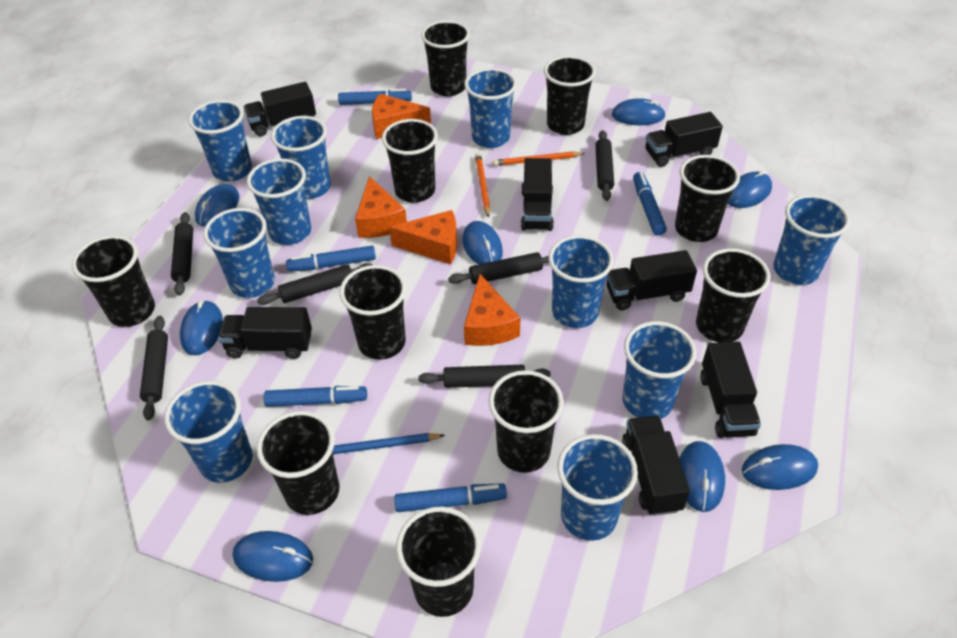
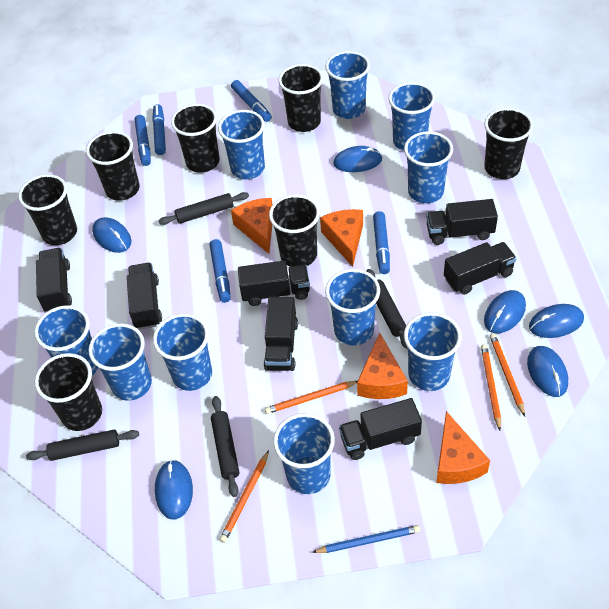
black cup: 10 -> 7
black rolling pin: 6 -> 4
blue mouse: 8 -> 6
orange pencil: 2 -> 4

